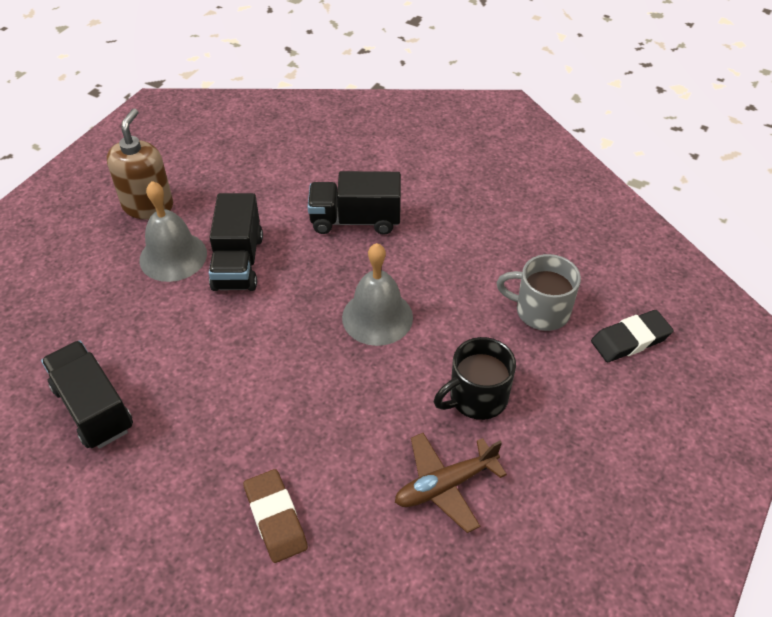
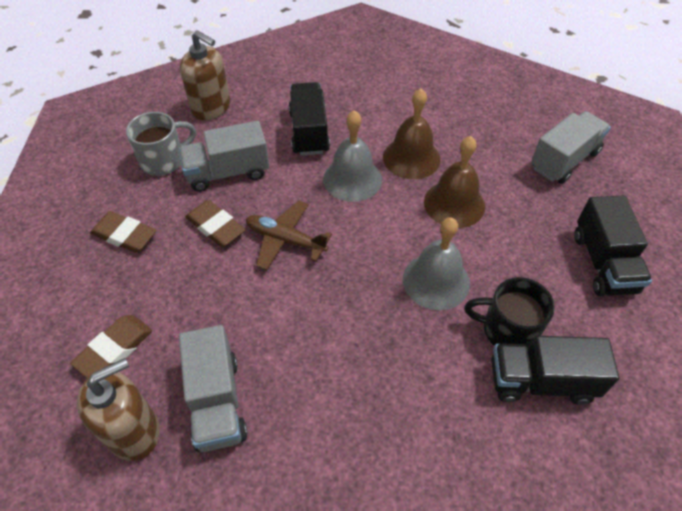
black eraser: 1 -> 0
brown bell: 0 -> 2
brown eraser: 1 -> 3
brown soap dispenser: 1 -> 2
grey truck: 0 -> 3

